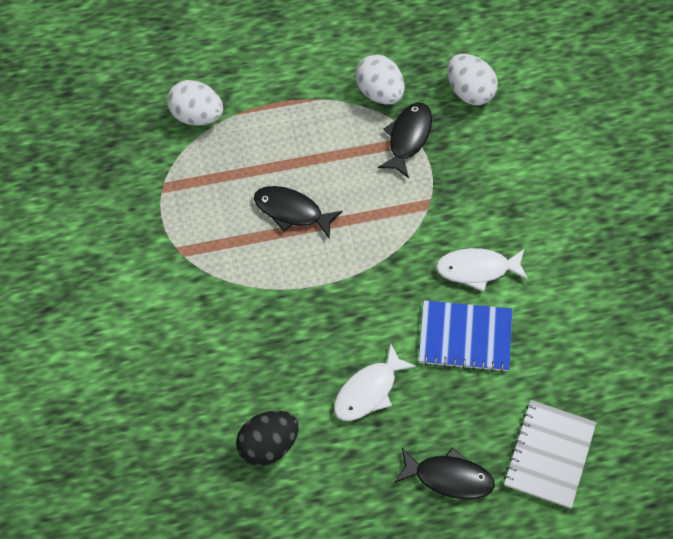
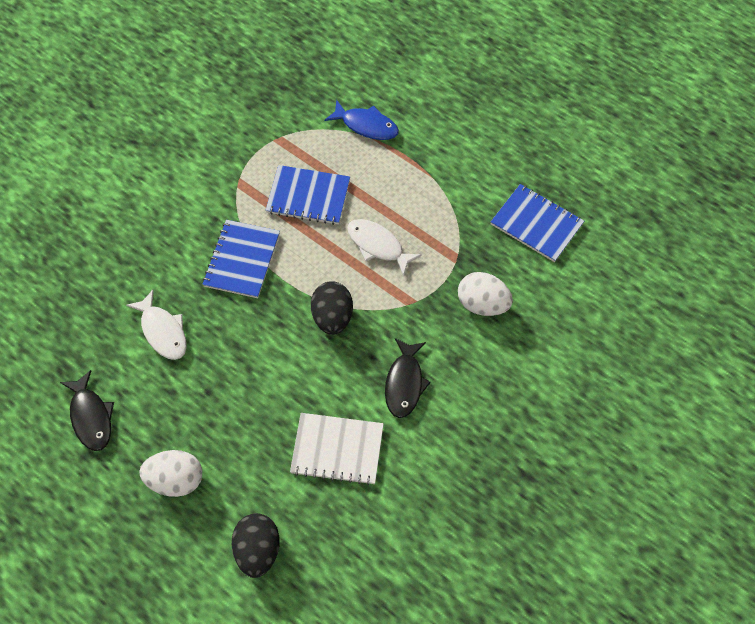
black egg: 1 -> 2
black fish: 3 -> 2
blue fish: 0 -> 1
blue notebook: 1 -> 3
white egg: 3 -> 2

